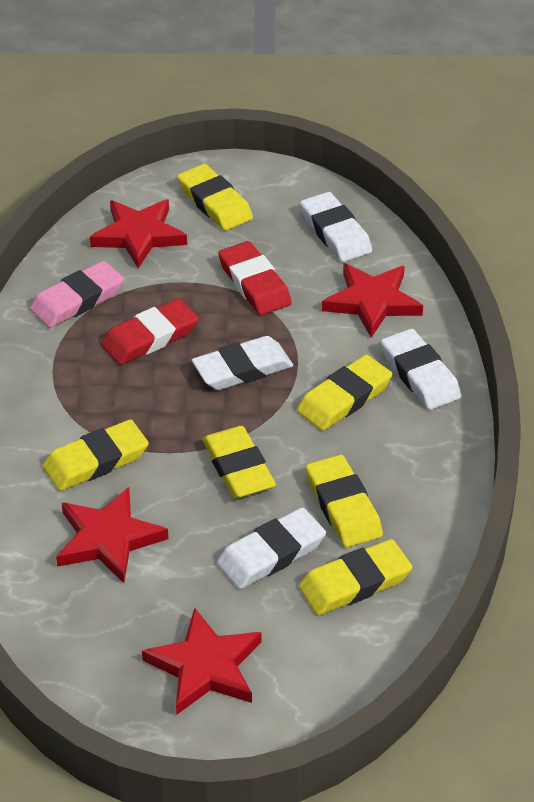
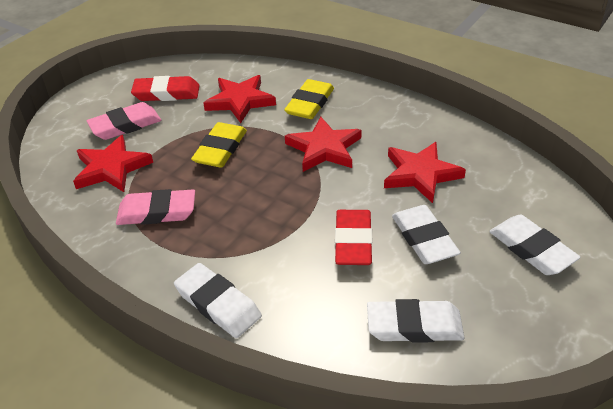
pink eraser: 1 -> 2
yellow eraser: 6 -> 2

